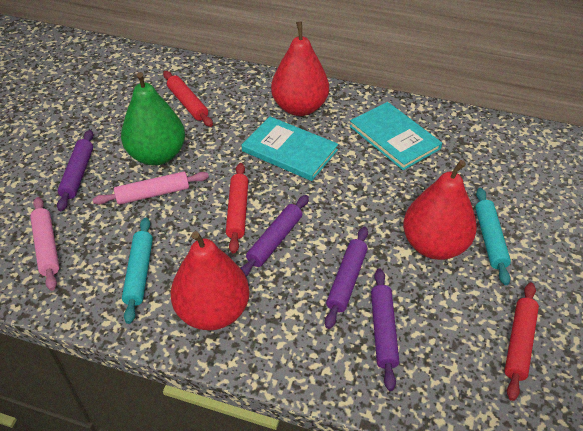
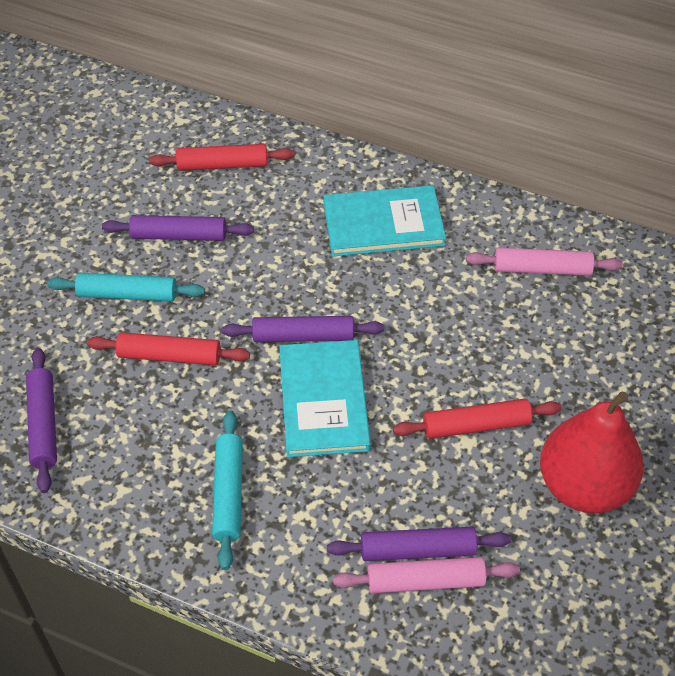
green pear: 1 -> 0
red pear: 3 -> 1

